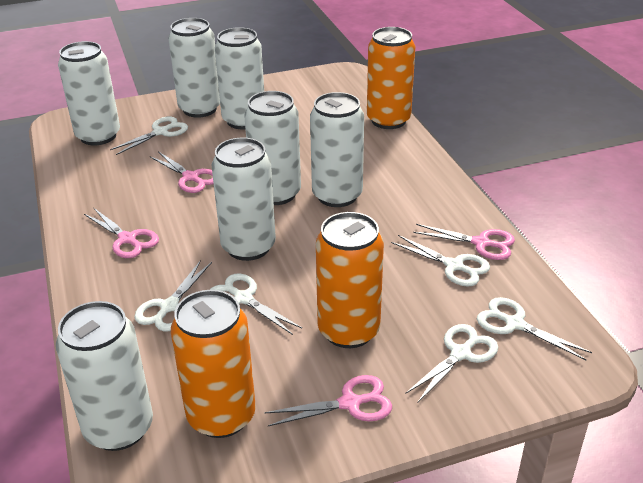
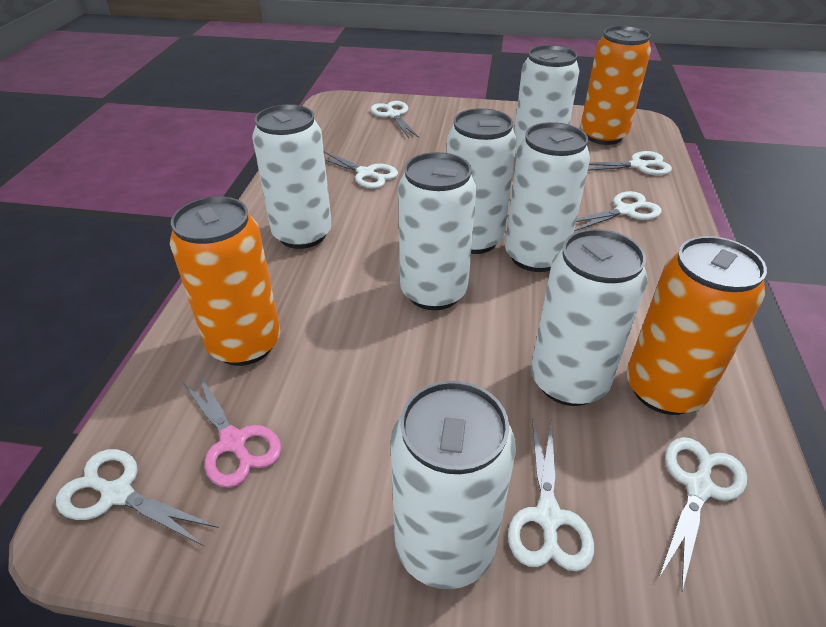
pink scissors: 4 -> 1
white scissors: 6 -> 7

